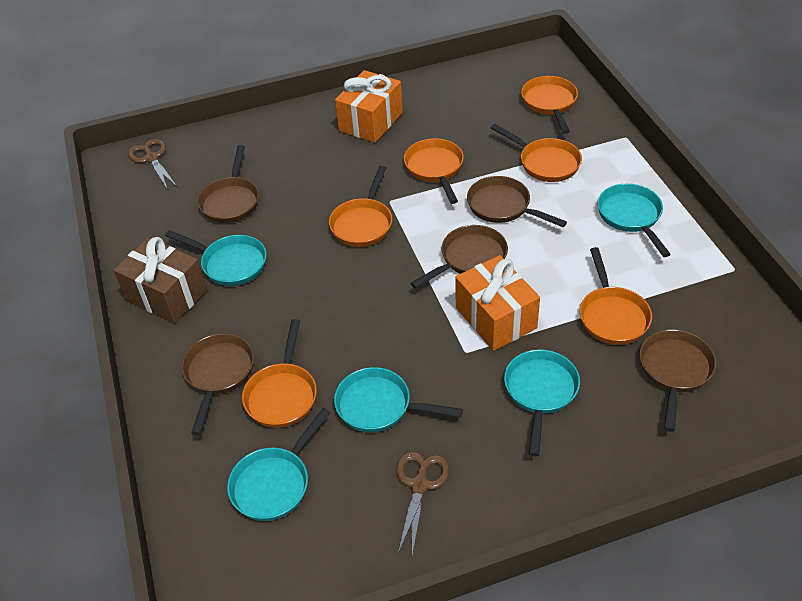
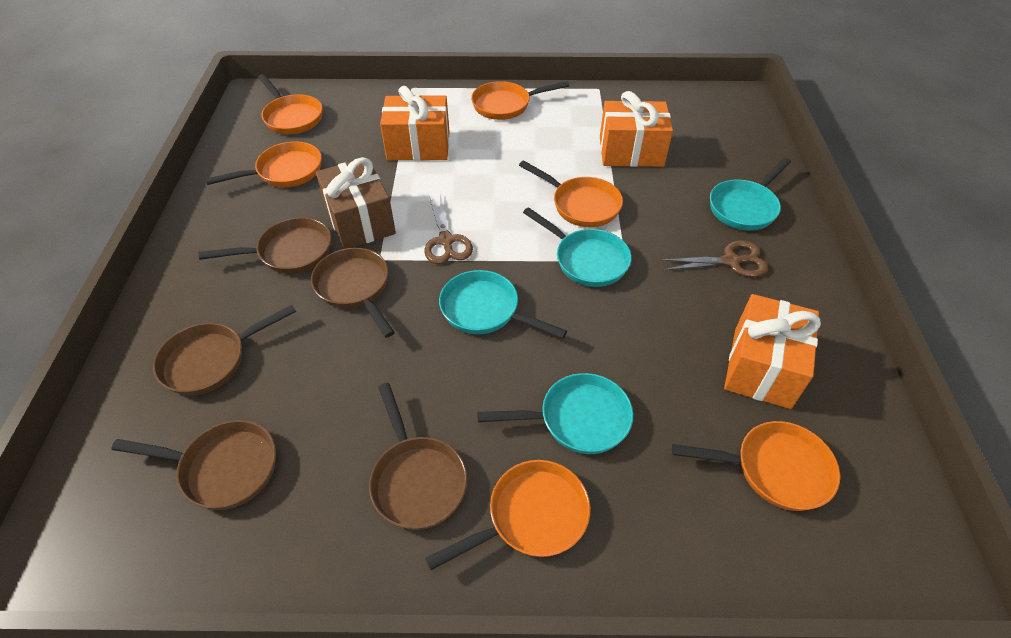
orange gift: 2 -> 3
turquoise pan: 5 -> 4

